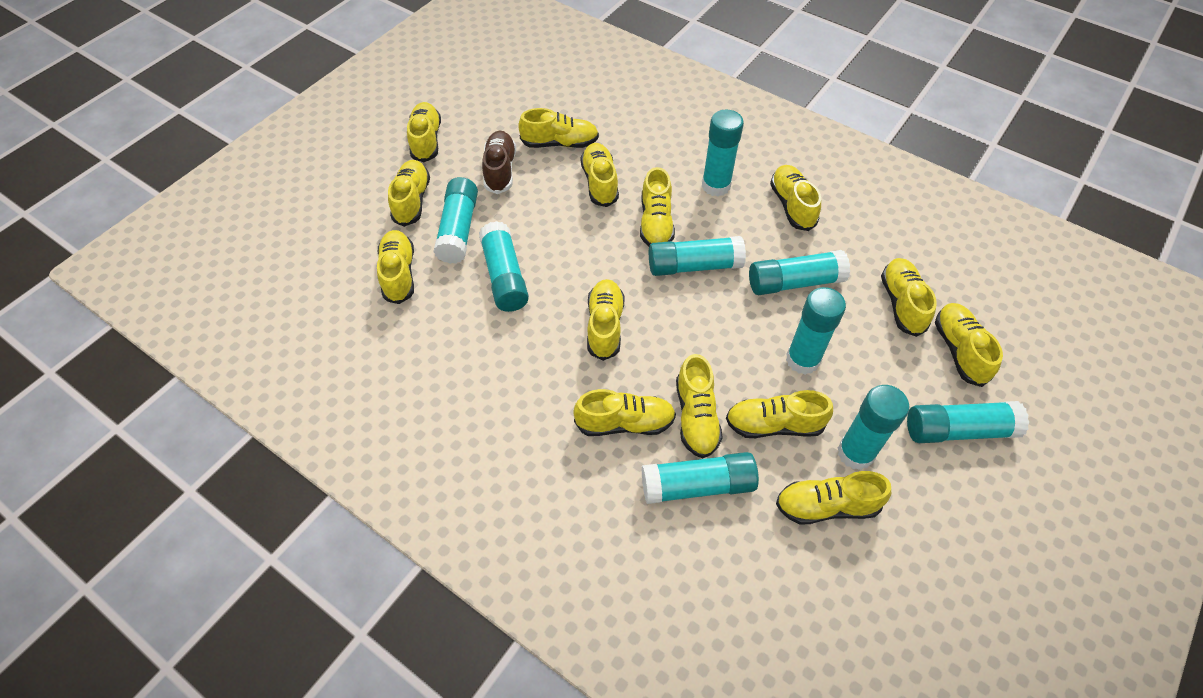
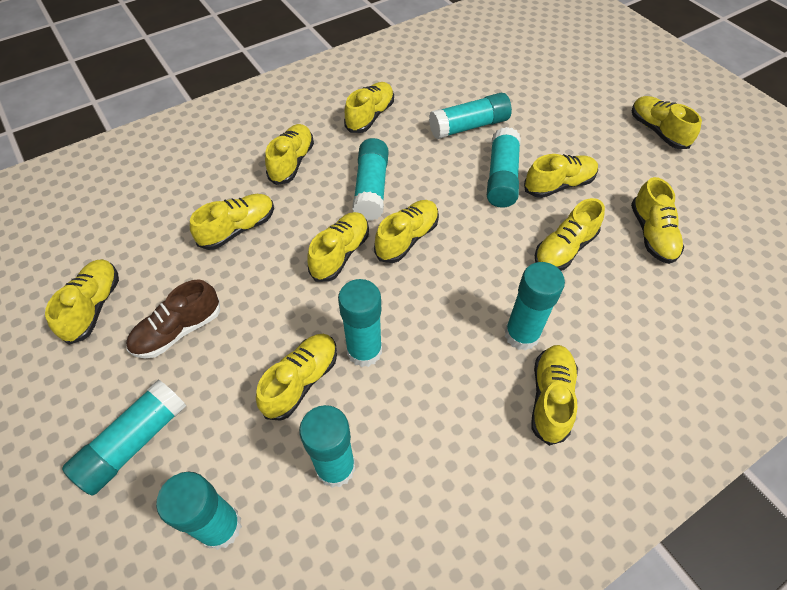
turquoise glue stick: 9 -> 8
yellow shoe: 14 -> 12

